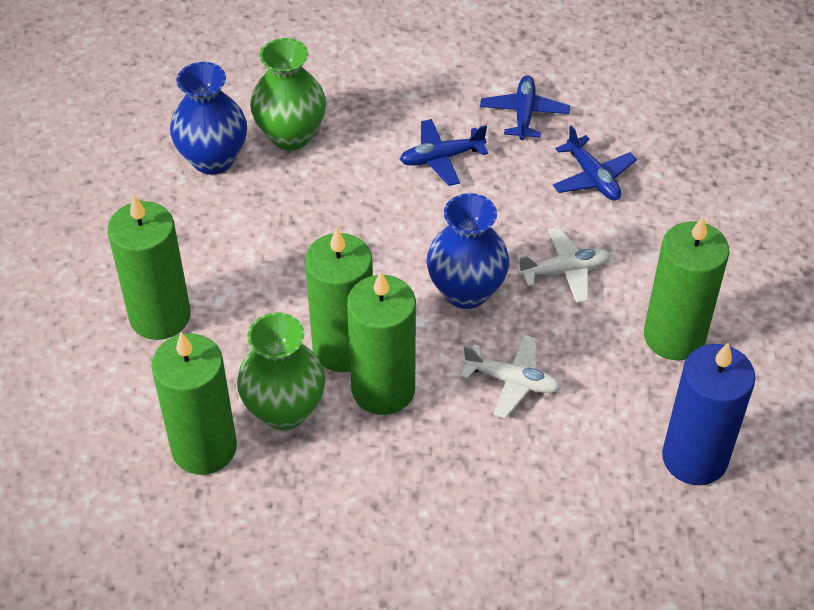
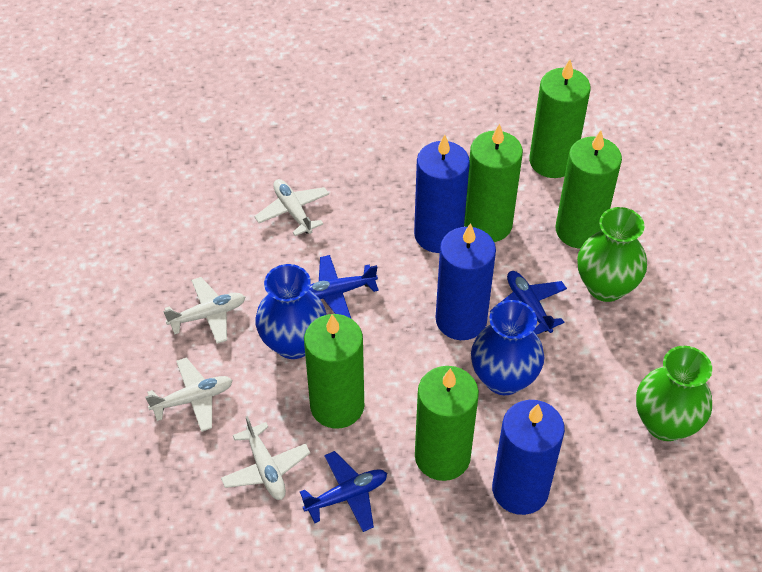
blue candle: 1 -> 3
white plane: 2 -> 4

